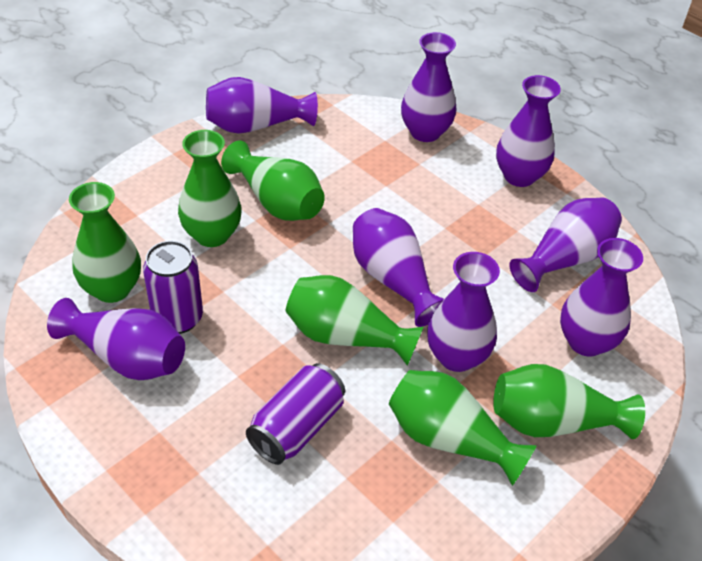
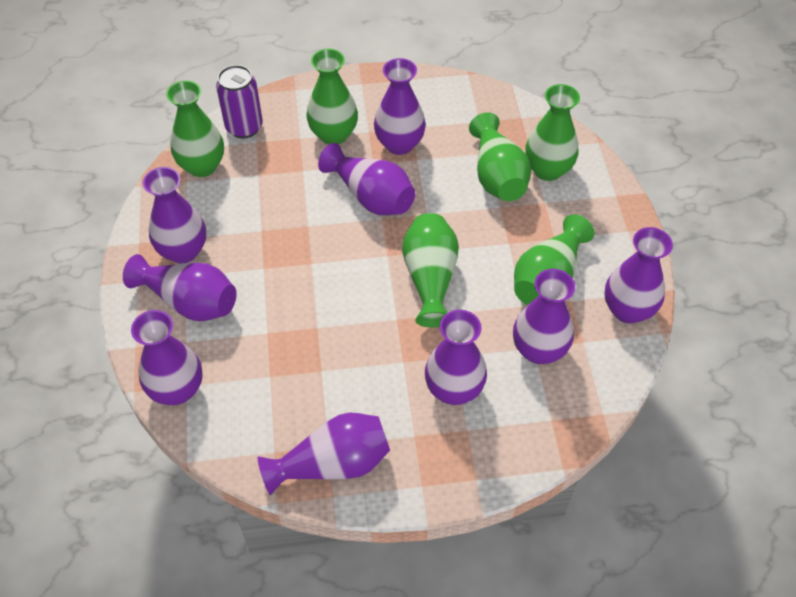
purple can: 2 -> 1
purple vase: 8 -> 9

